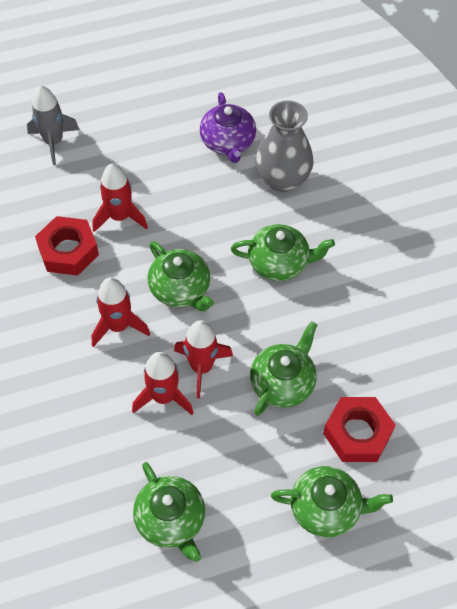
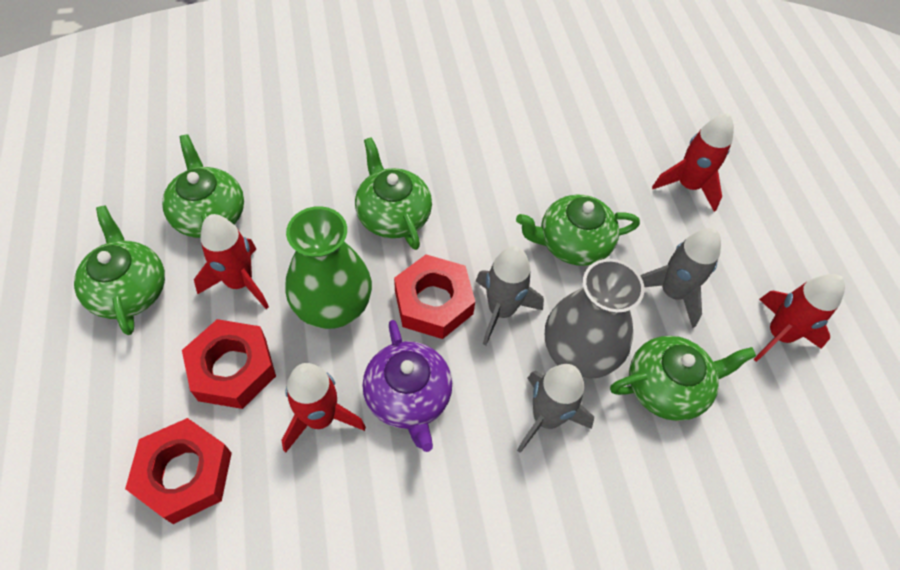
green vase: 0 -> 1
grey rocket: 1 -> 3
red nut: 2 -> 3

